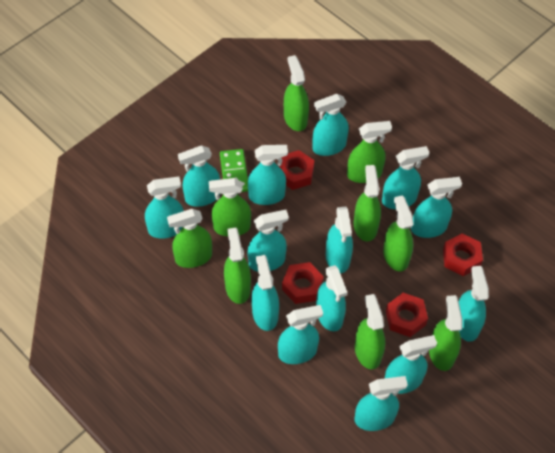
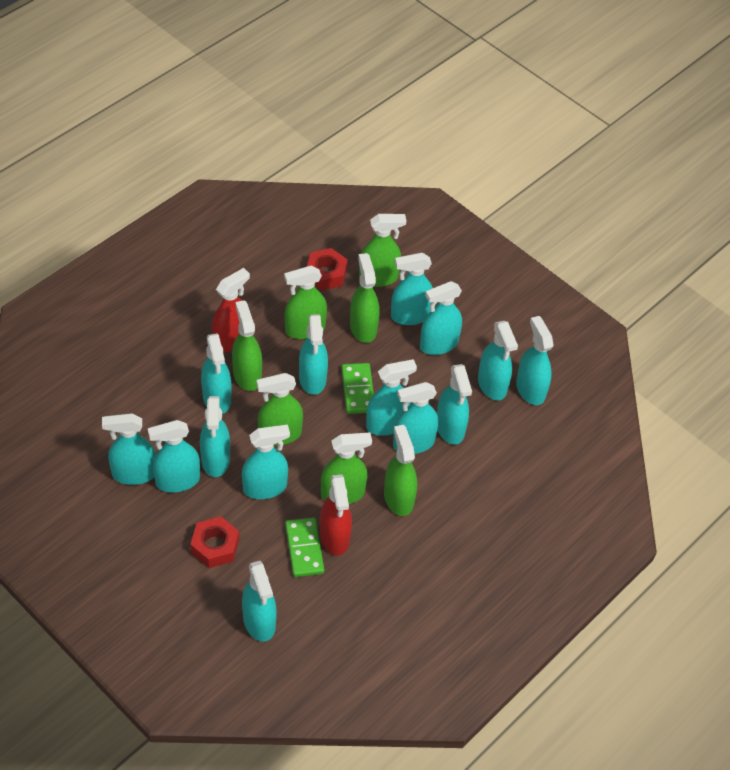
green domino: 1 -> 2
green spray bottle: 9 -> 7
red nut: 4 -> 2
red spray bottle: 0 -> 2

